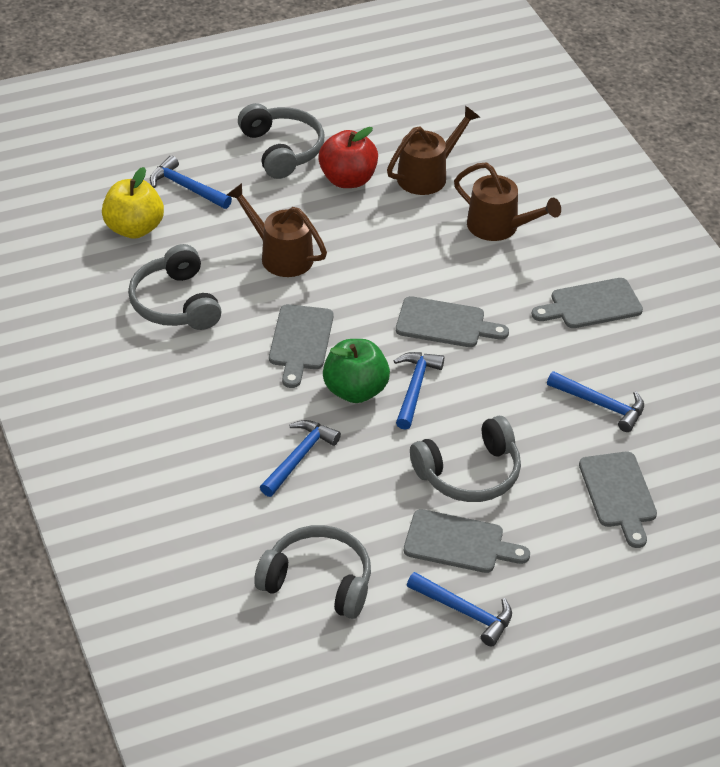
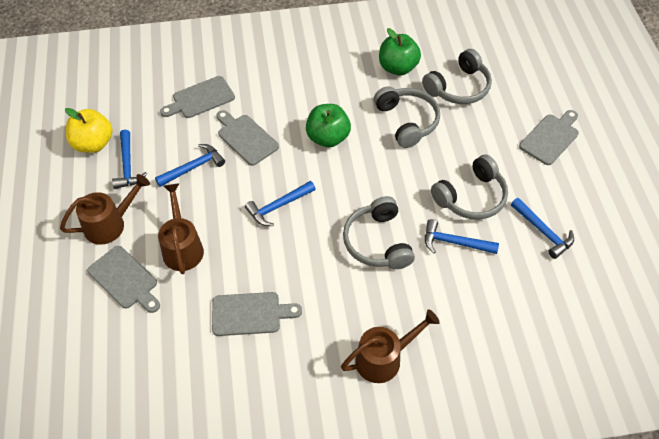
green apple: 1 -> 2
red apple: 1 -> 0

